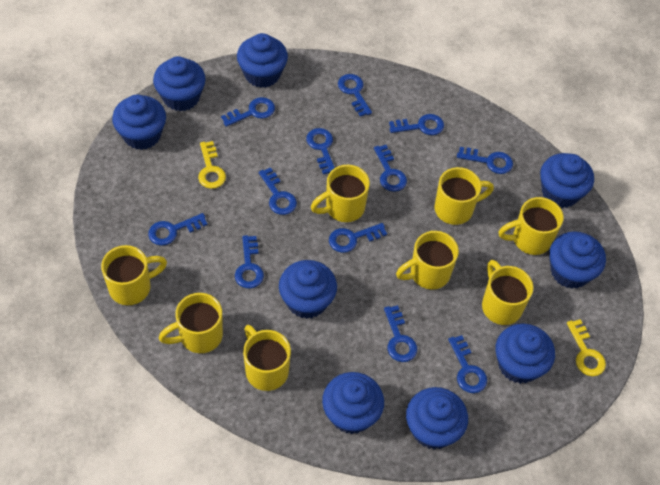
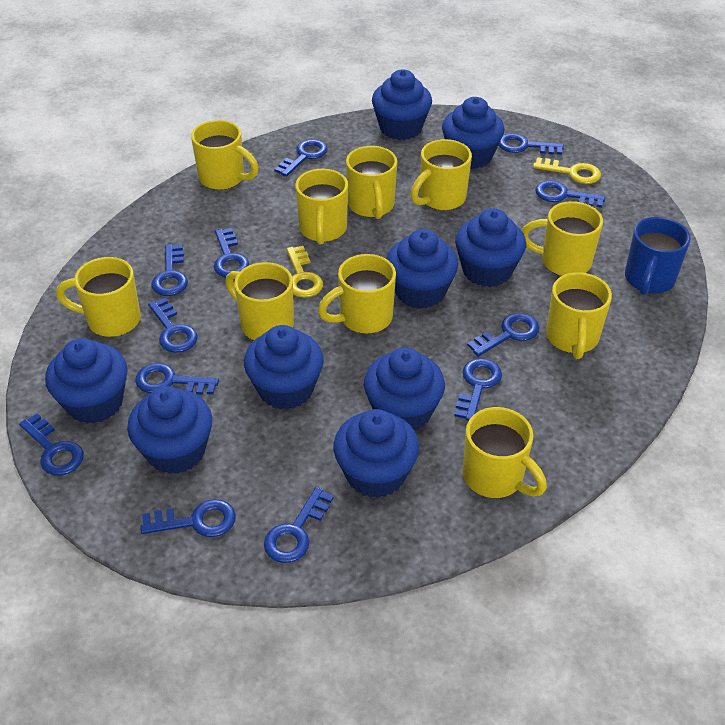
blue mug: 0 -> 1
yellow mug: 8 -> 10

